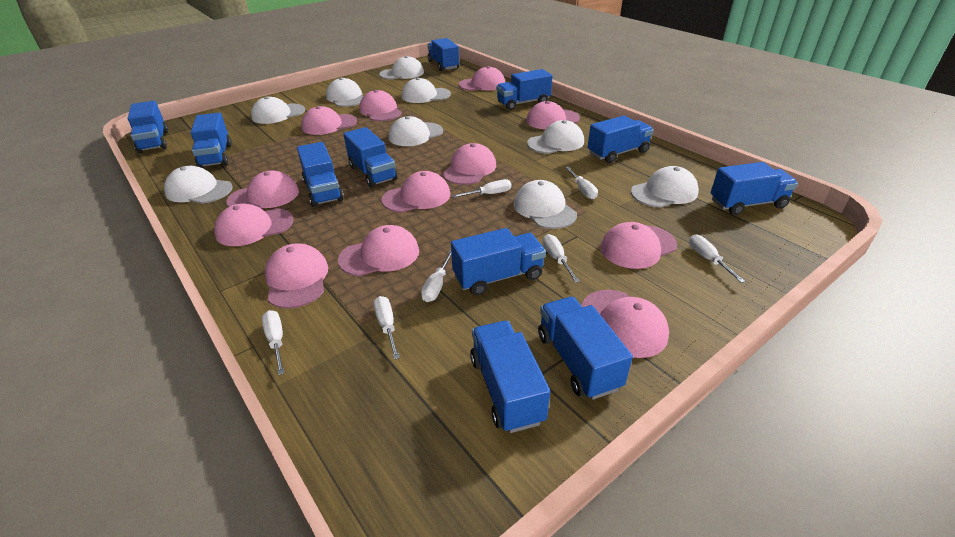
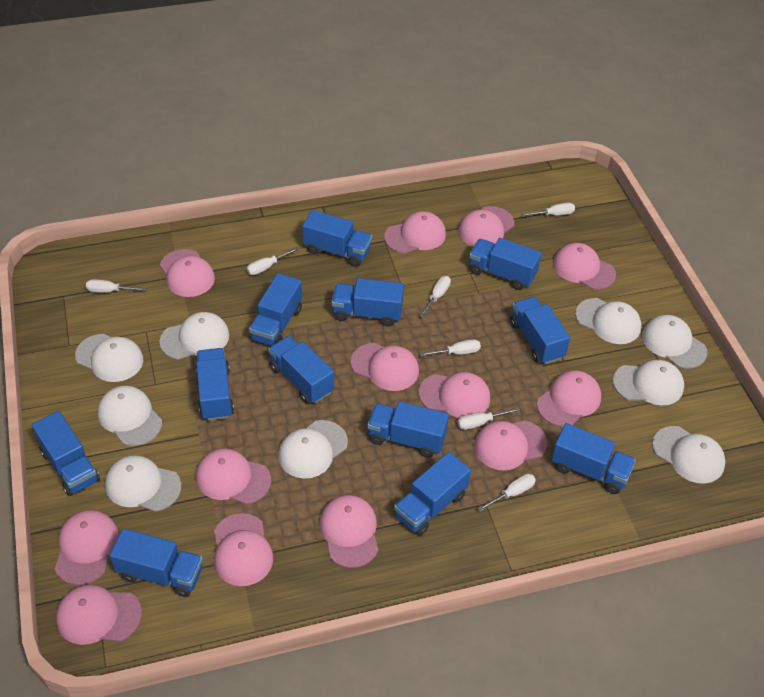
blue truck: 11 -> 12
pink cap: 12 -> 13

